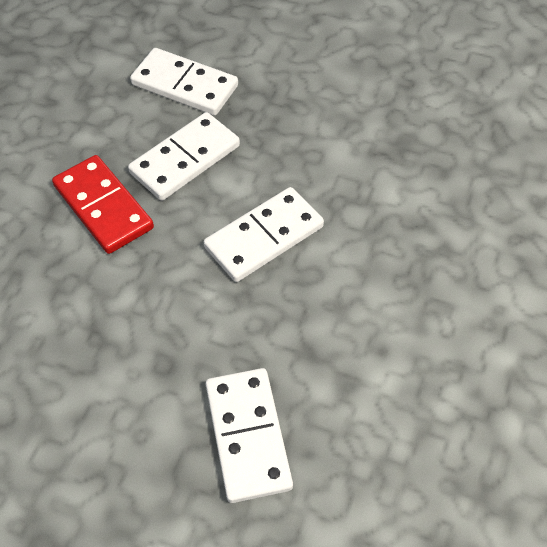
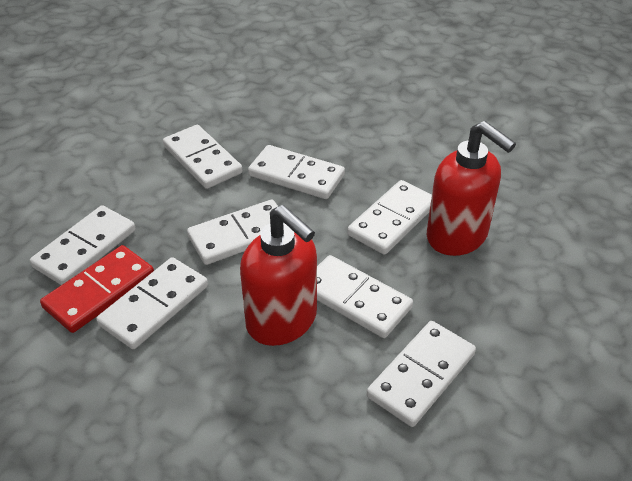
red soap dispenser: 0 -> 2
white domino: 4 -> 8

